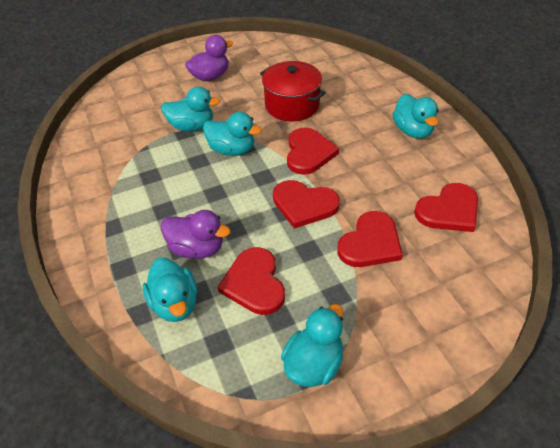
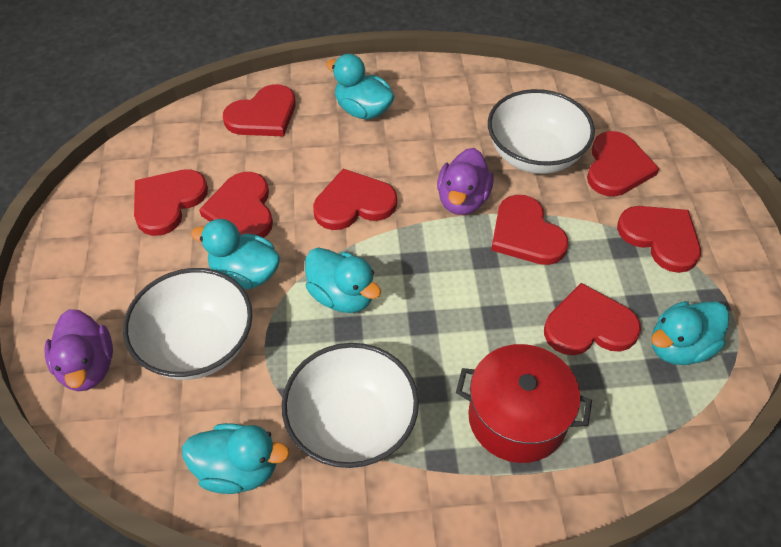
red heart: 5 -> 8
white bowl: 0 -> 3

